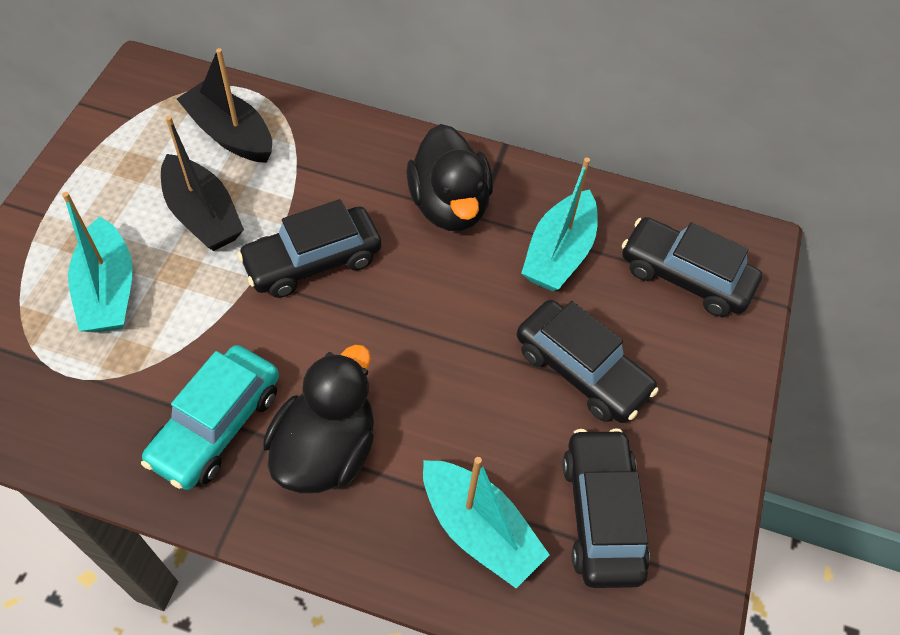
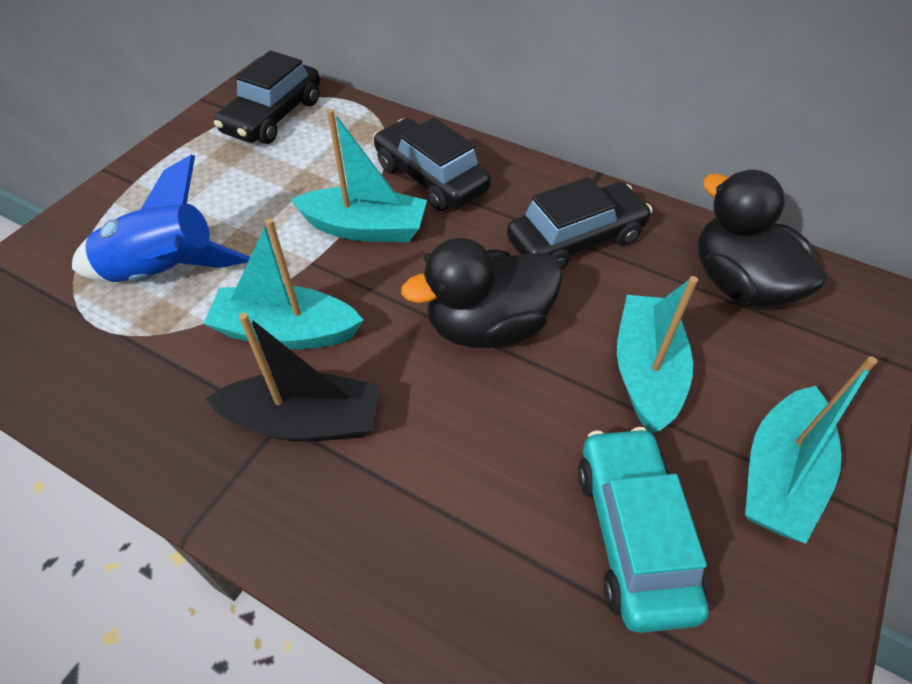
black boat: 2 -> 1
black car: 4 -> 3
blue rocket: 0 -> 1
turquoise boat: 3 -> 4

